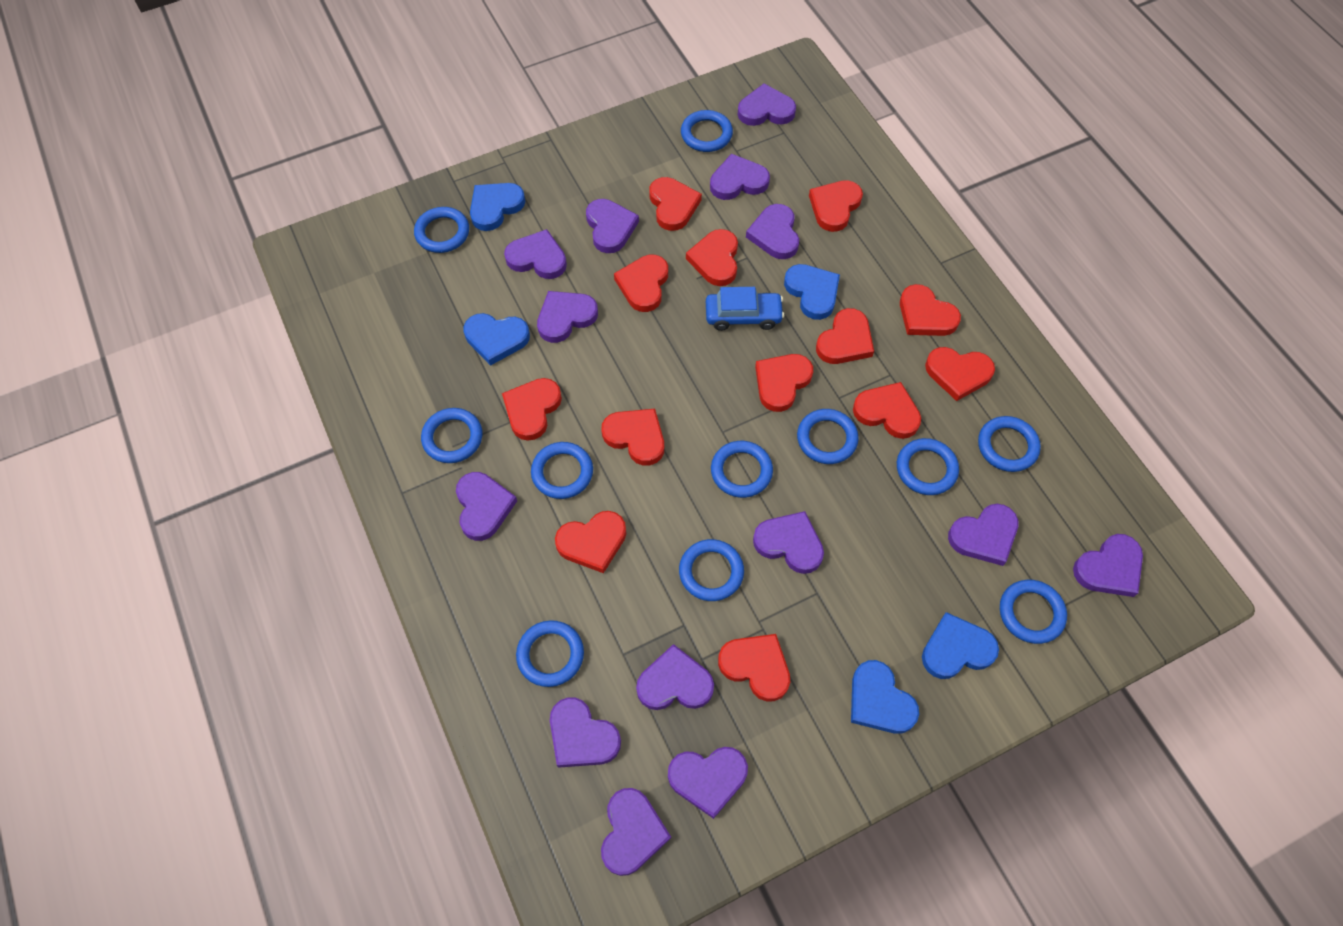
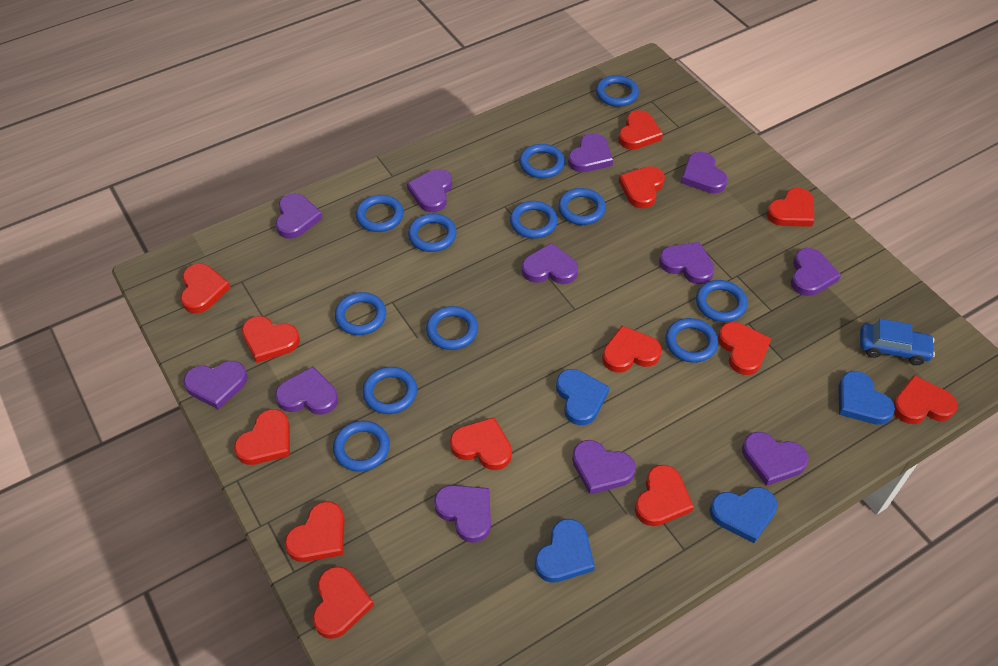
blue heart: 5 -> 4
blue ring: 11 -> 12
purple heart: 14 -> 12

